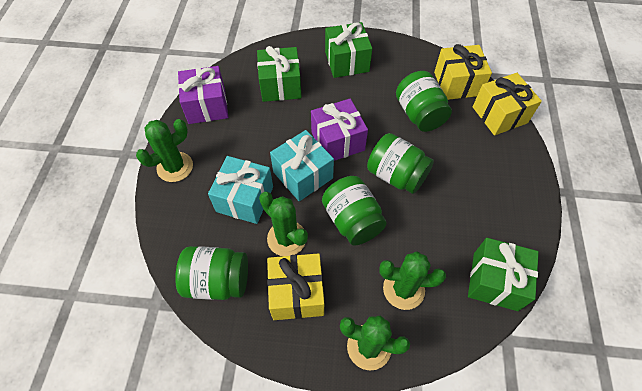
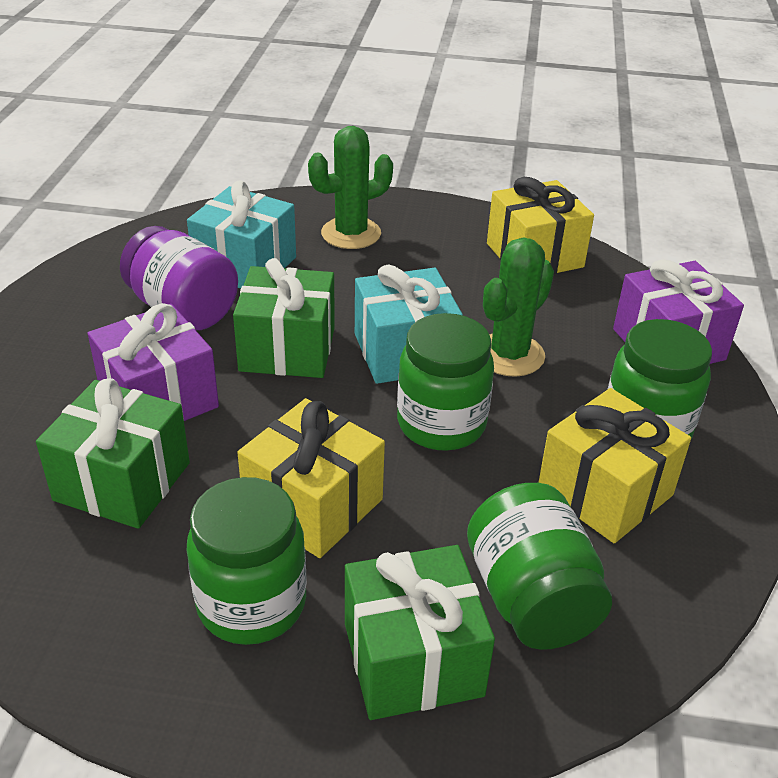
green cactus: 4 -> 2
purple jar: 0 -> 1

